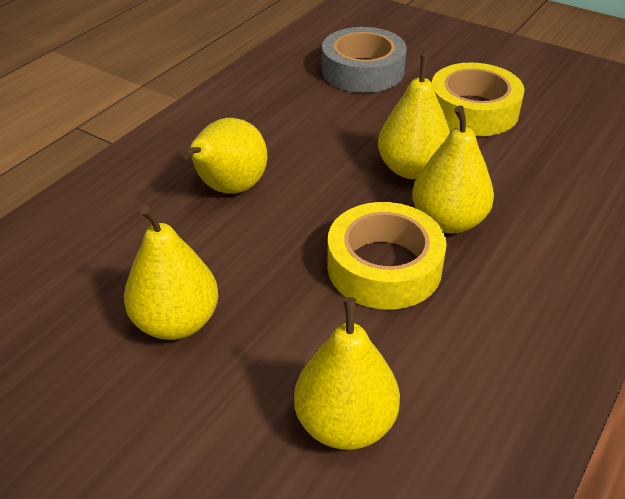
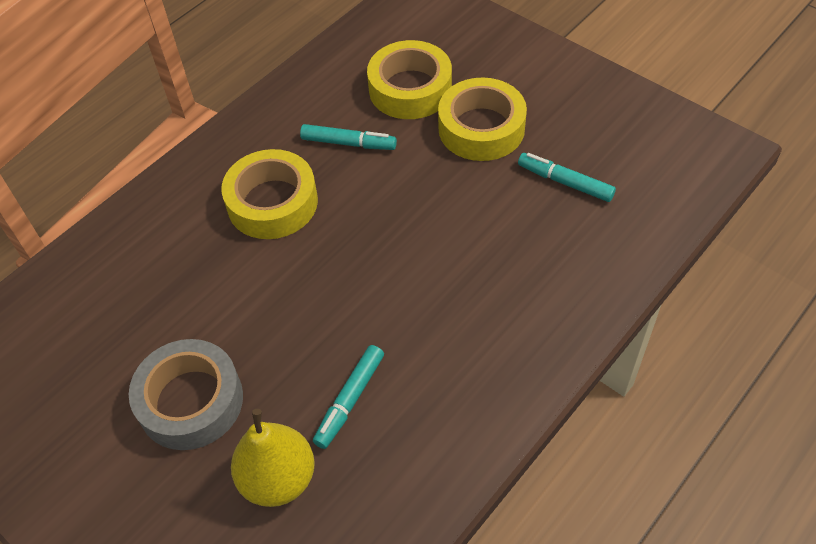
turquoise marker: 0 -> 3
yellow pear: 5 -> 1
yellow tape: 2 -> 3

